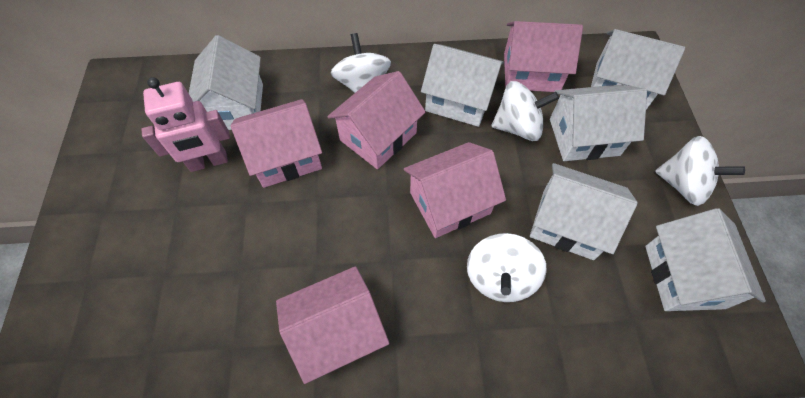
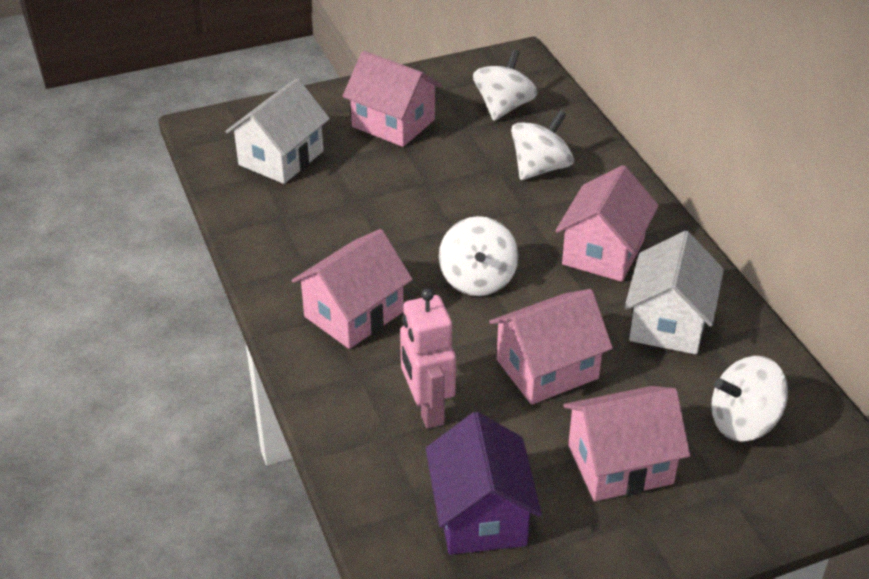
purple house: 0 -> 1
white house: 6 -> 2

